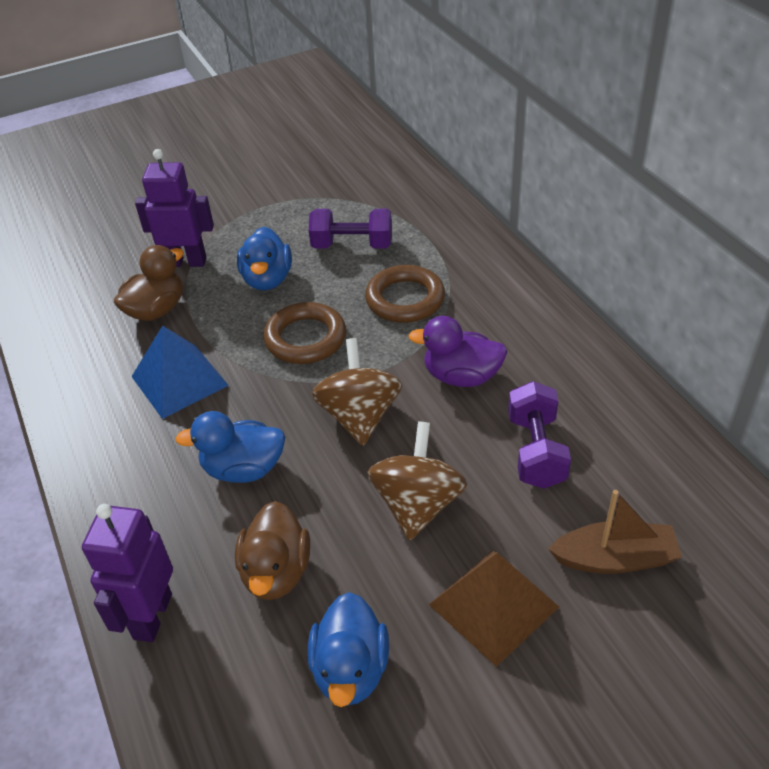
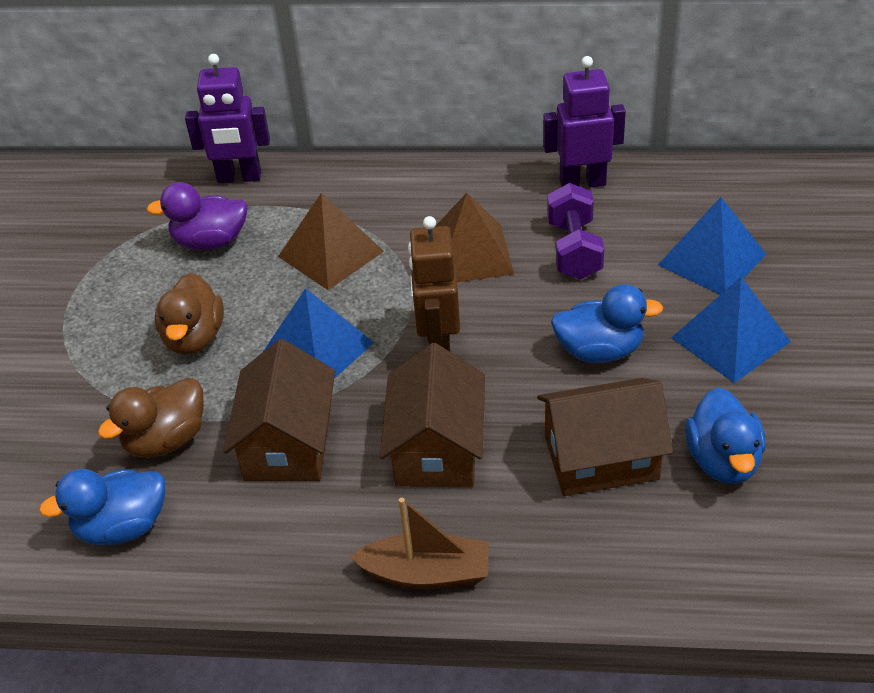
blue pyramid: 1 -> 3
brown house: 0 -> 3
brown pyramid: 1 -> 2
brown ring: 2 -> 0
brown robot: 0 -> 1
brown spinning top: 2 -> 0
purple dumbbell: 2 -> 1

